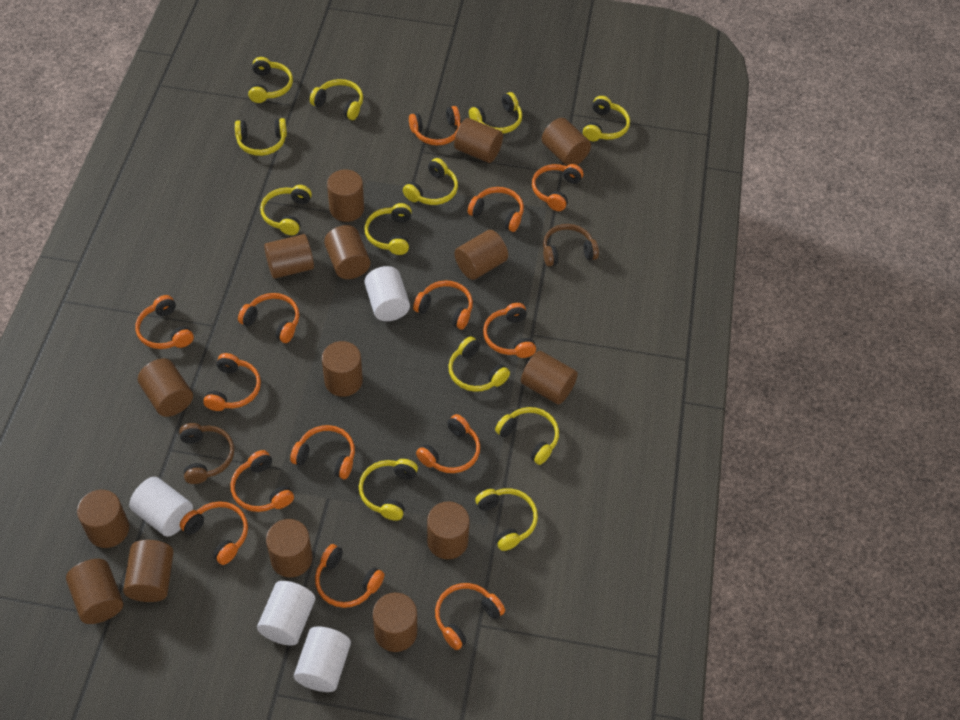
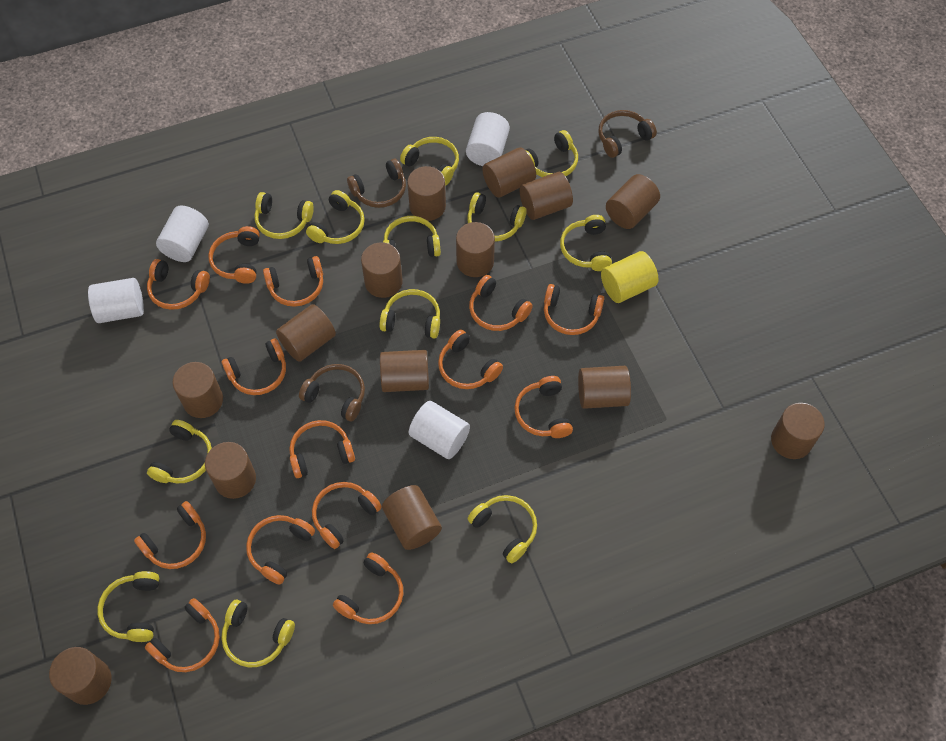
brown cylinder: 15 -> 14
brown headphones: 2 -> 3
yellow cylinder: 0 -> 1

